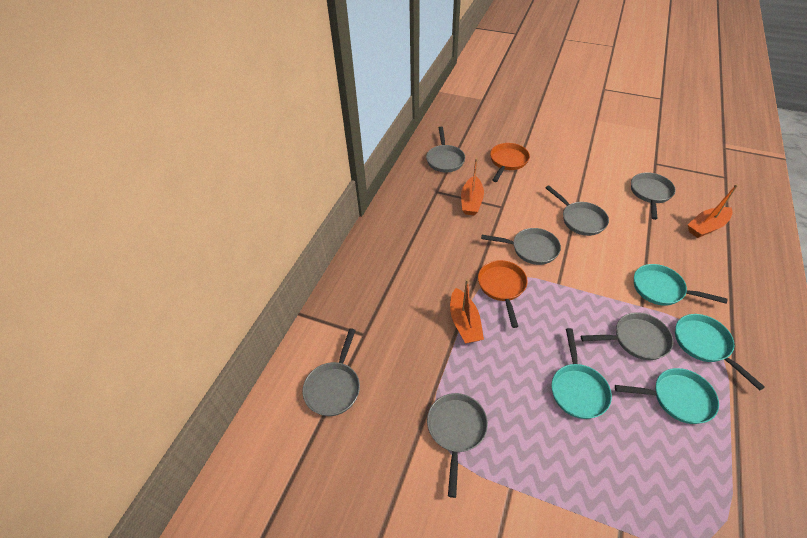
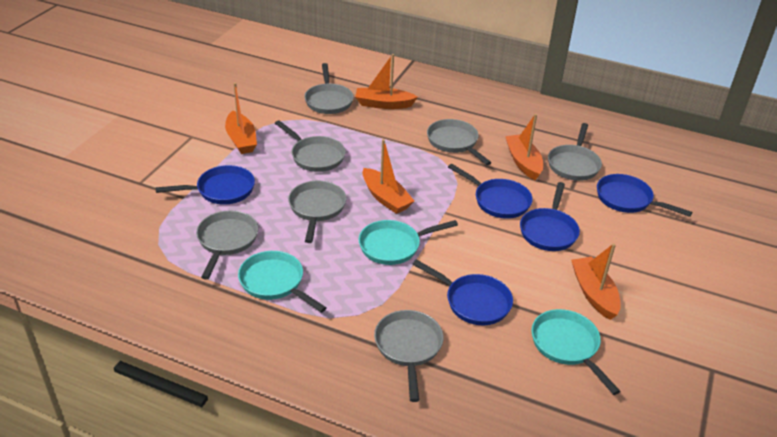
blue pan: 0 -> 5
orange boat: 3 -> 5
orange pan: 2 -> 0
turquoise pan: 4 -> 3

